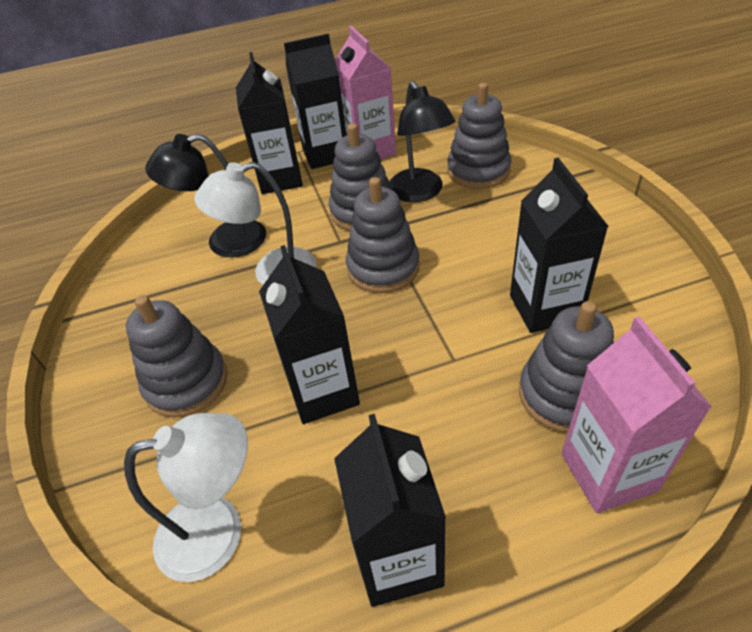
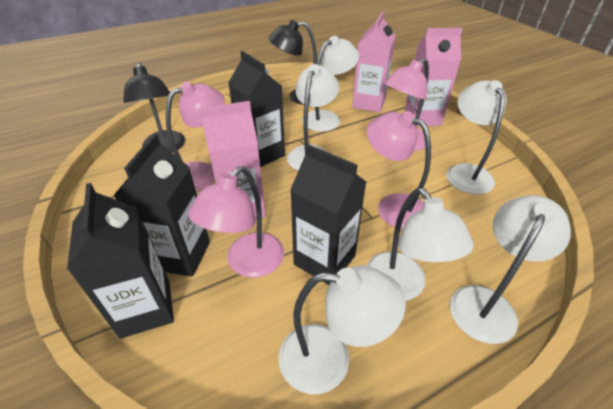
black carton: 5 -> 4
grey stacking toy: 5 -> 0
pink carton: 2 -> 3
pink lamp: 0 -> 4
white lamp: 2 -> 6

